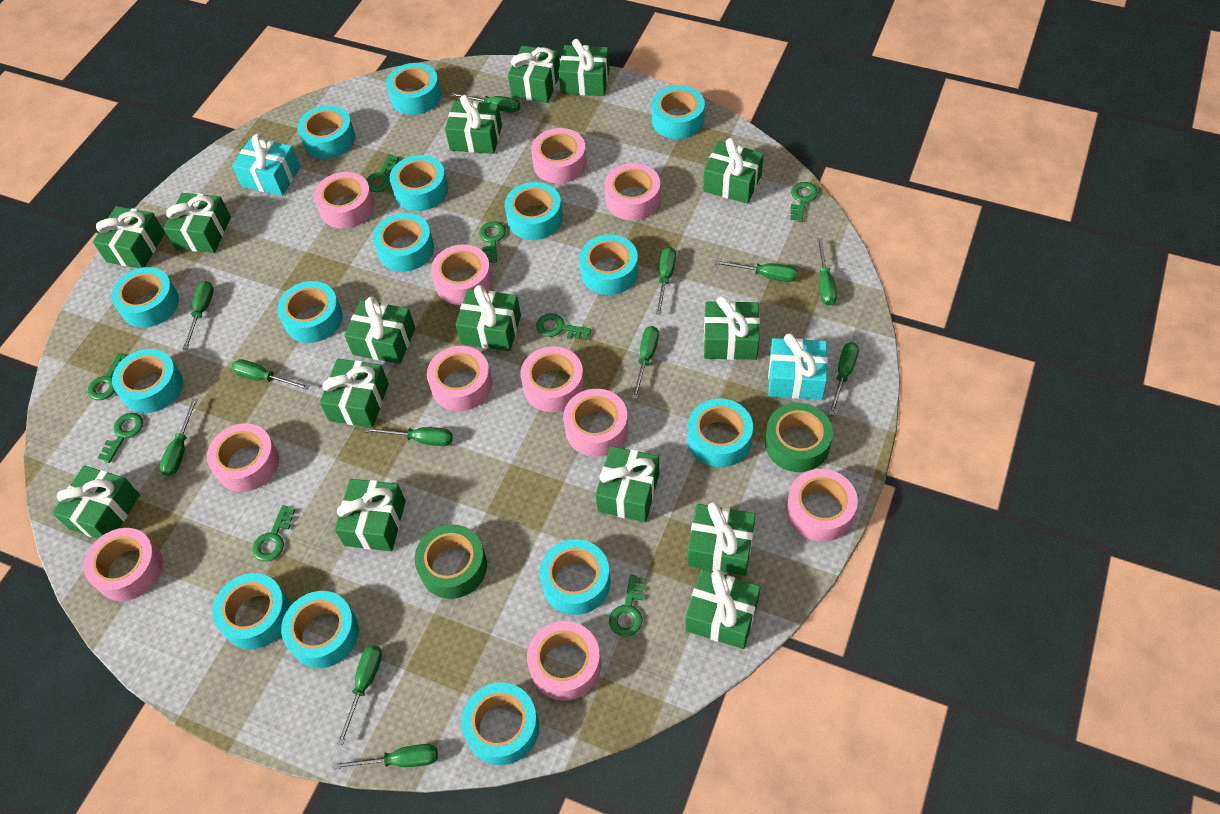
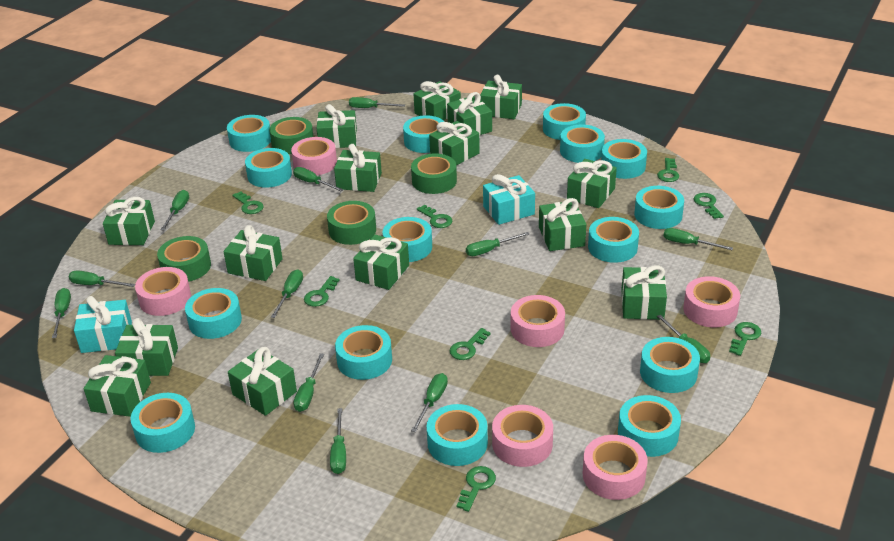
green tape: 2 -> 4
pink tape: 11 -> 6

